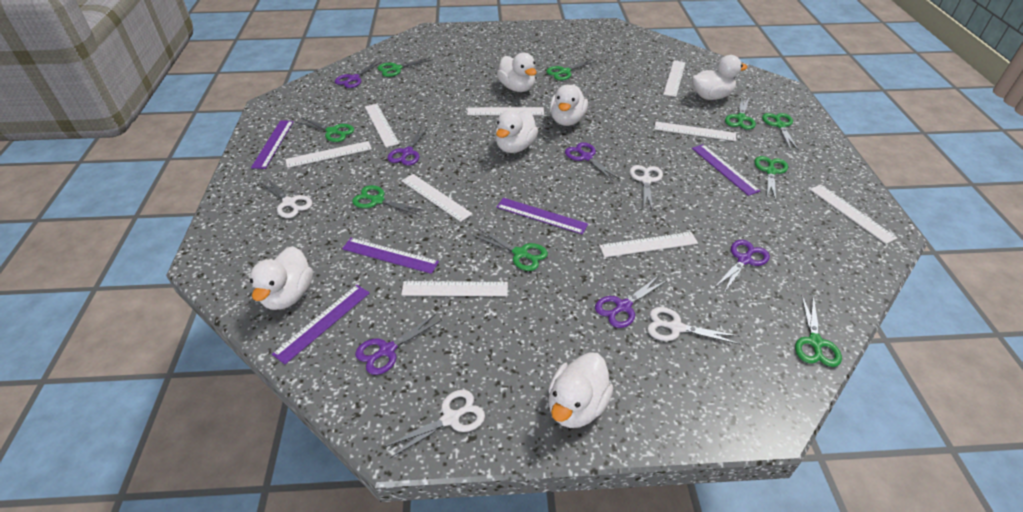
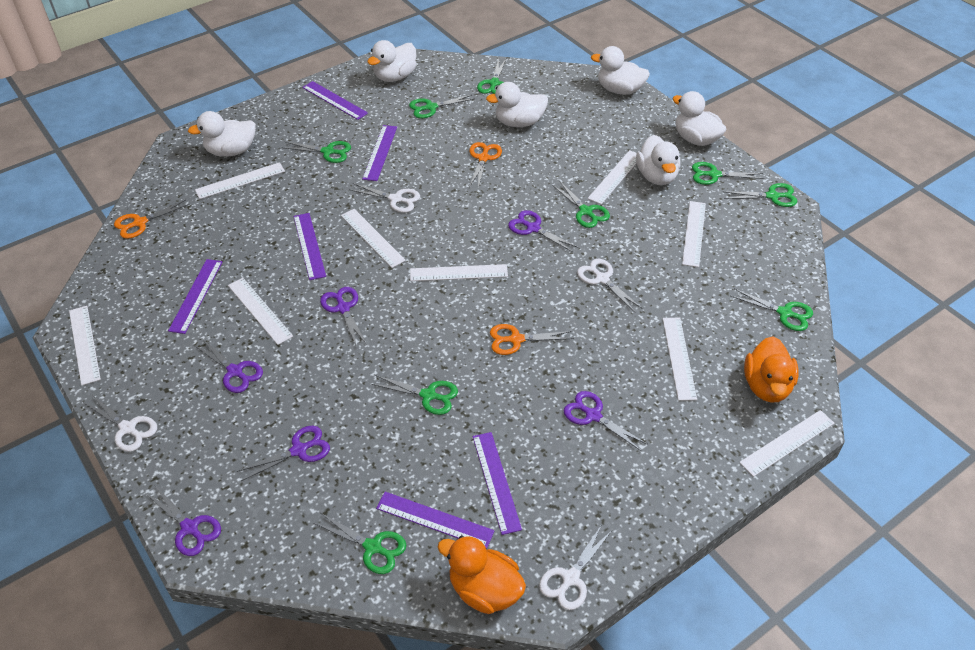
orange duck: 0 -> 2
orange scissors: 0 -> 3
purple ruler: 5 -> 6

